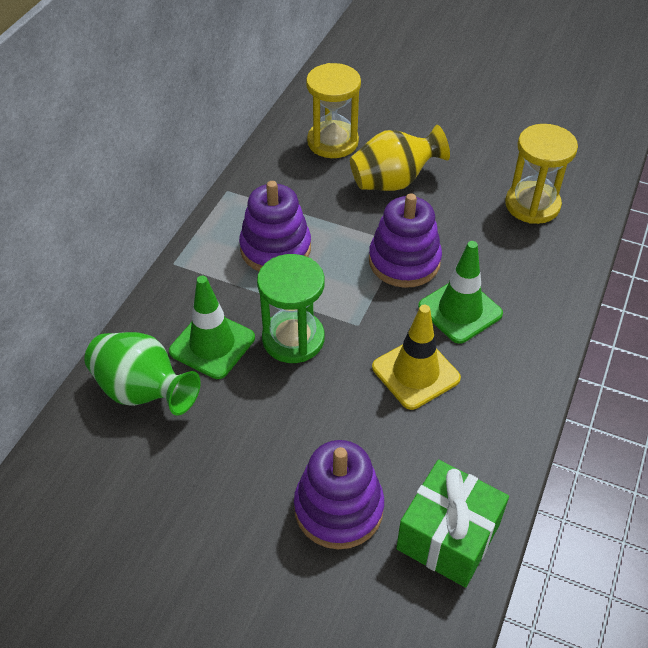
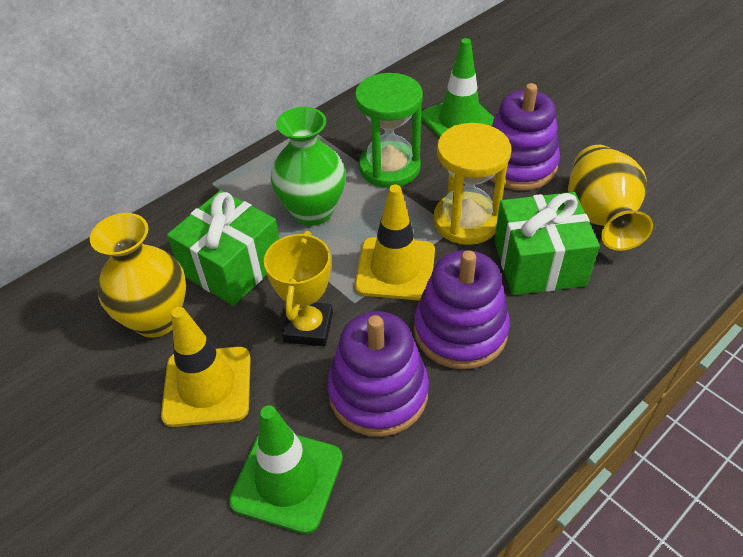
green gift: 1 -> 2
yellow hourglass: 2 -> 1
yellow traffic cone: 1 -> 2
yellow trophy: 0 -> 1
yellow vase: 1 -> 2

